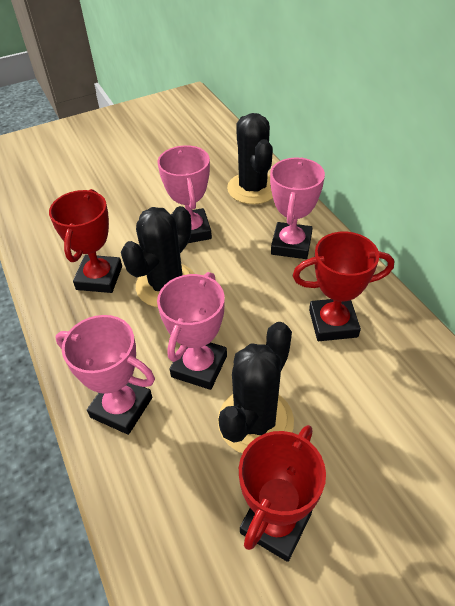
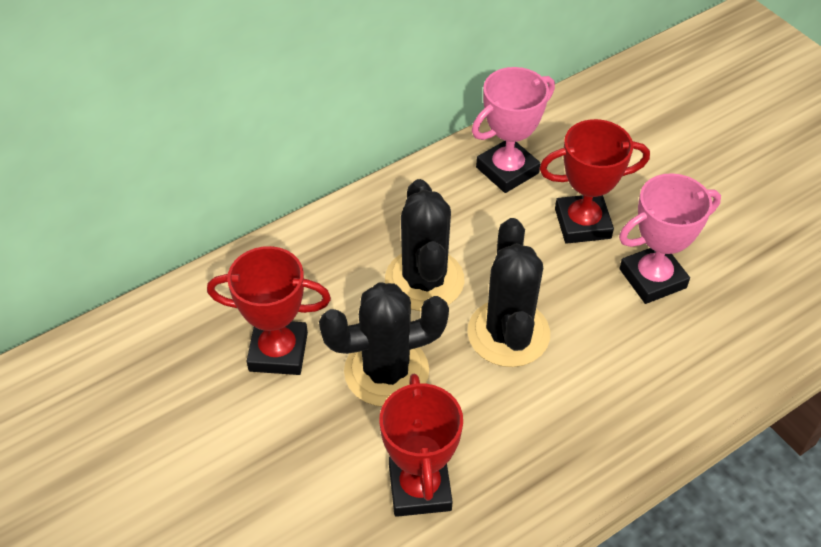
pink trophy: 4 -> 2

